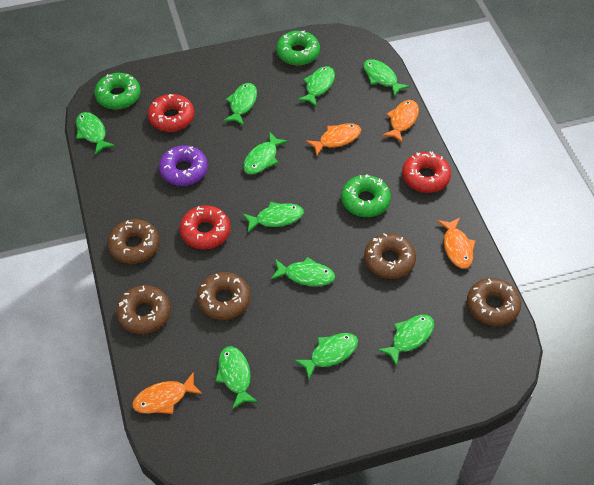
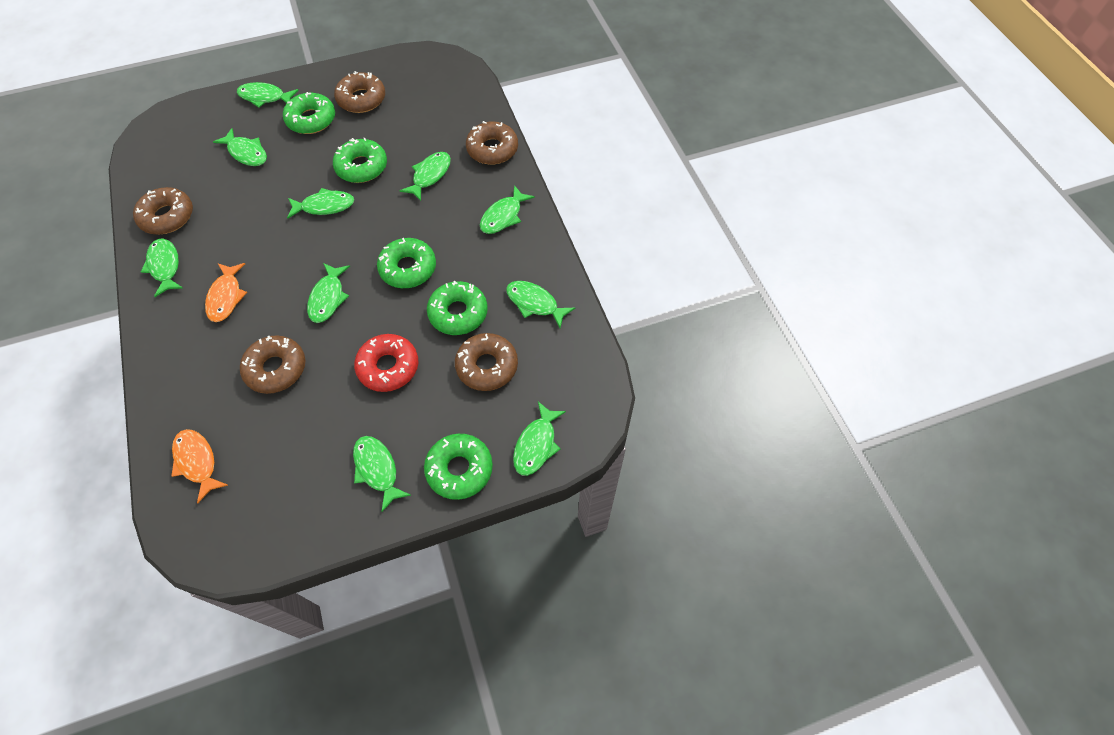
green donut: 3 -> 5
orange fish: 4 -> 2
purple donut: 1 -> 0
red donut: 3 -> 1

